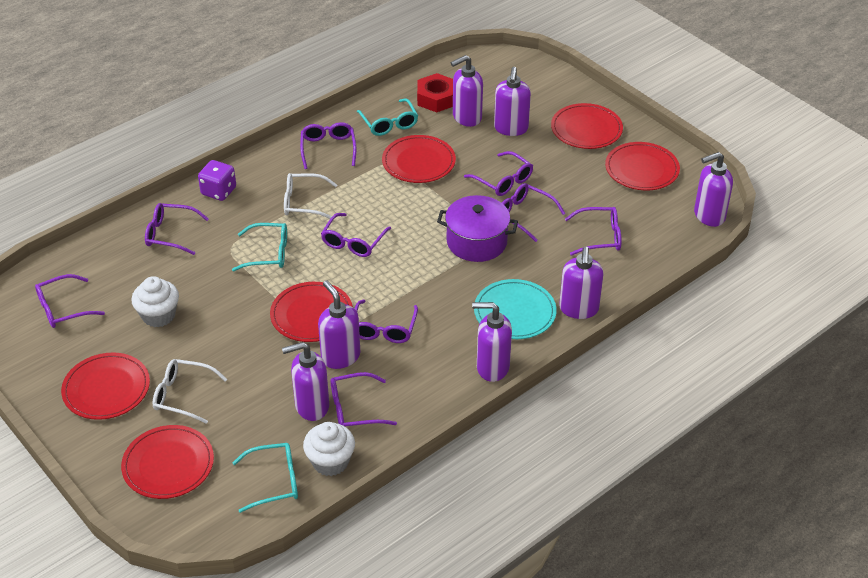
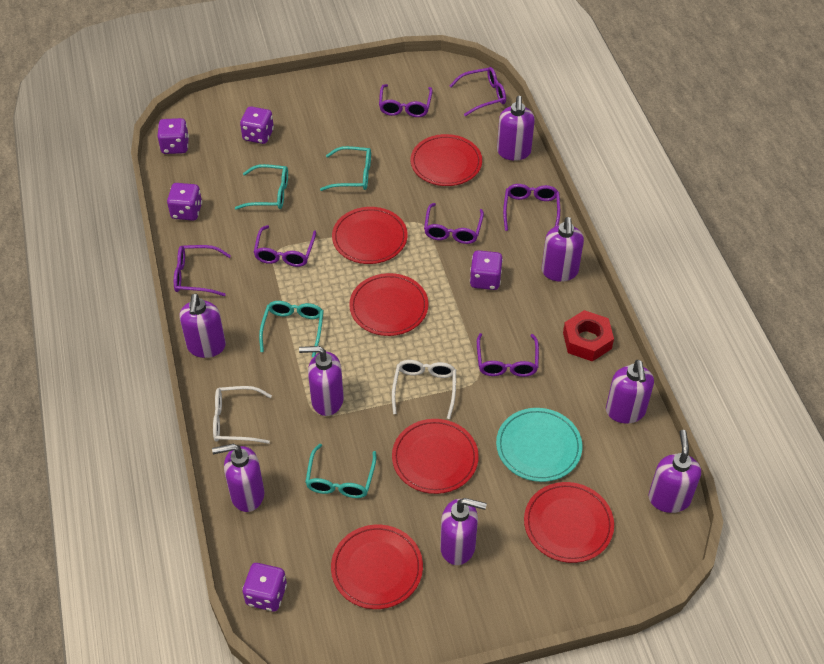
purple dice: 1 -> 5
purple glasses: 9 -> 7
purple pot: 1 -> 0
purple soap dispenser: 7 -> 8
turquoise glasses: 3 -> 4
white cupcake: 2 -> 0

